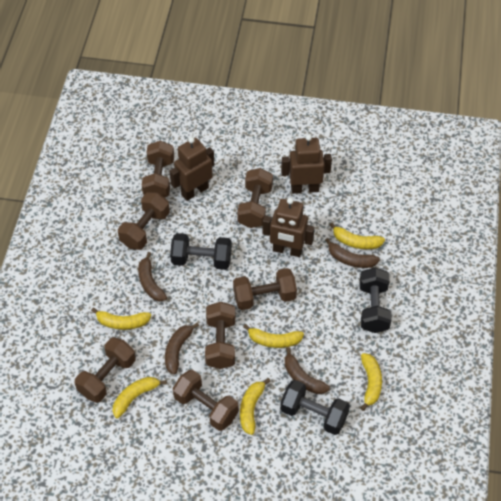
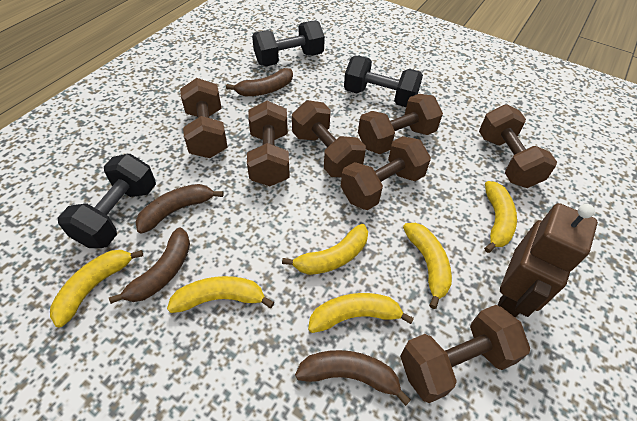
brown robot: 3 -> 1

